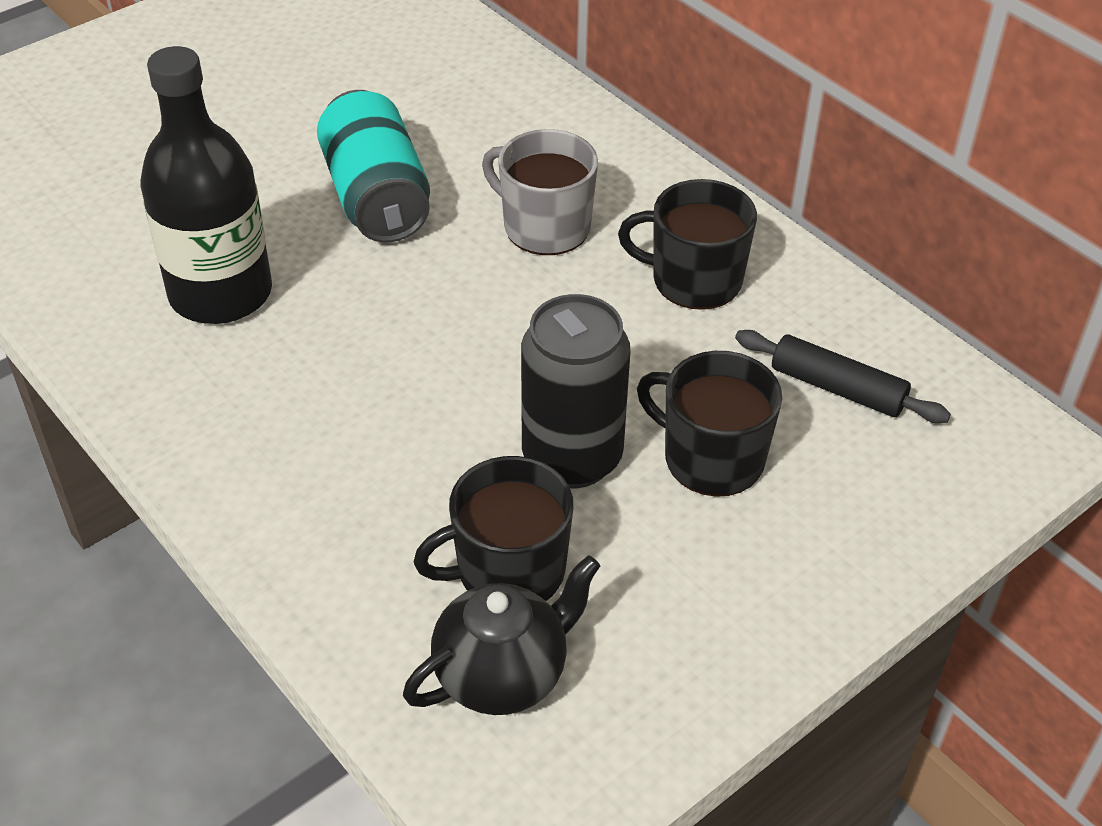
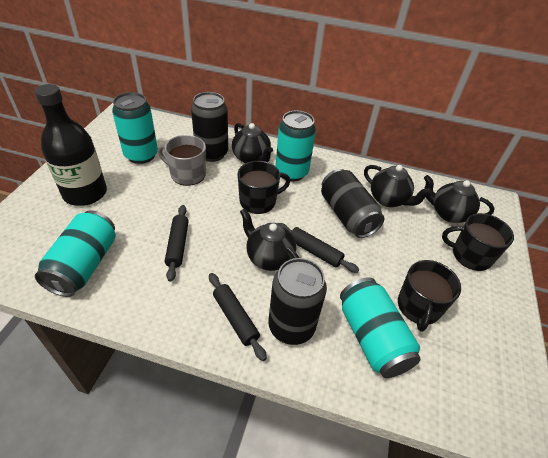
black can: 1 -> 3
black rolling pin: 1 -> 3
black teapot: 1 -> 4
turquoise can: 1 -> 4

